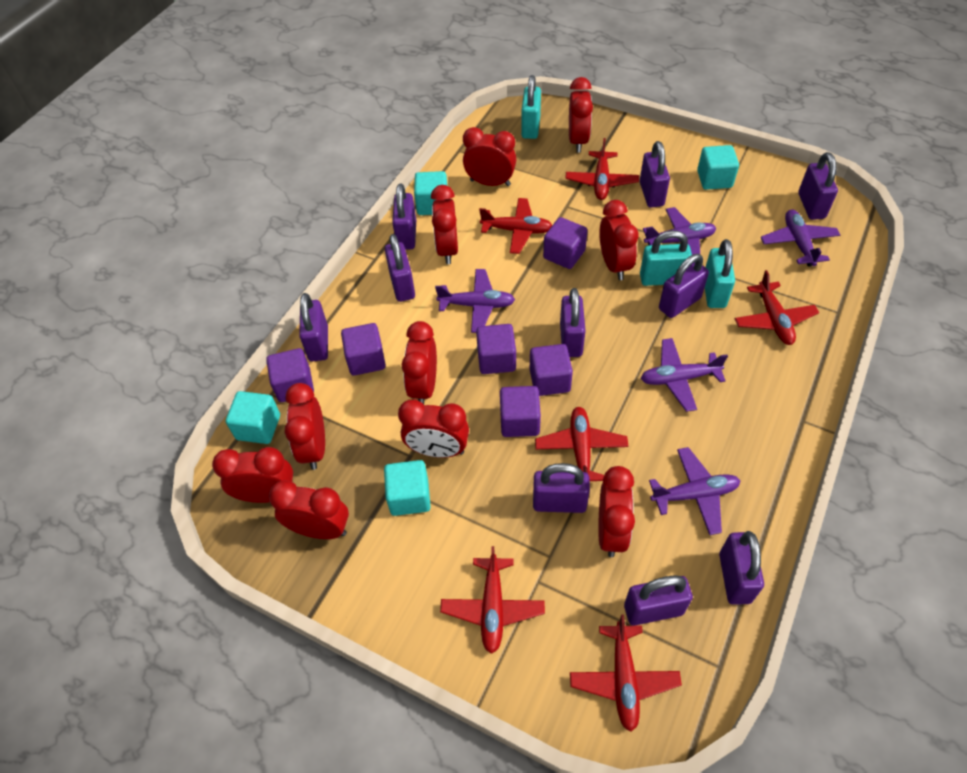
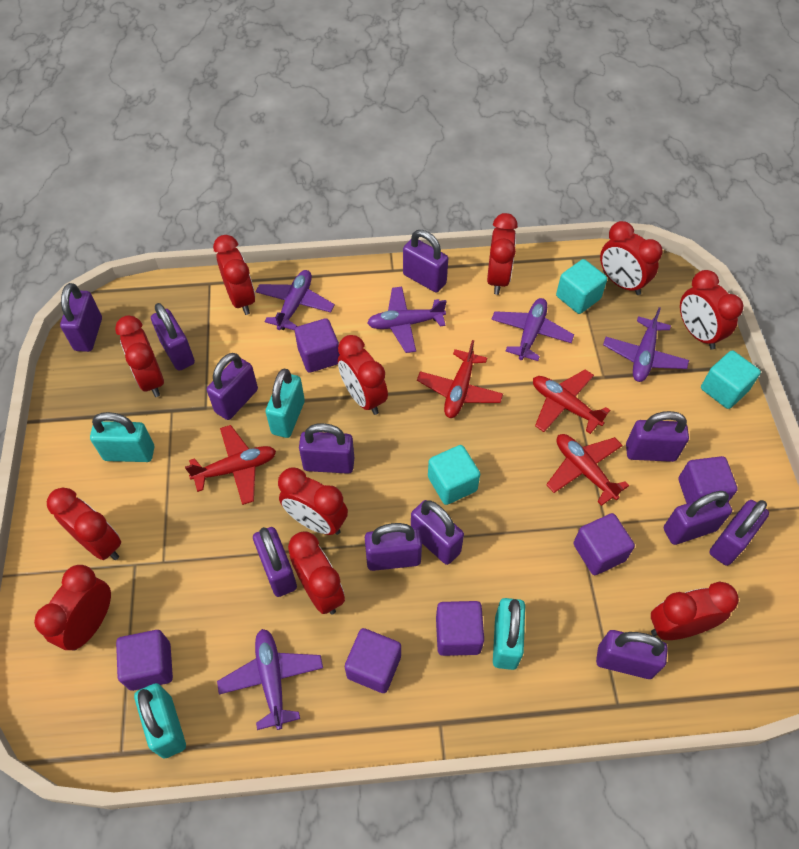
purple padlock: 10 -> 12
red clock: 10 -> 11
red plane: 6 -> 4
turquoise cube: 4 -> 3
turquoise padlock: 3 -> 4

